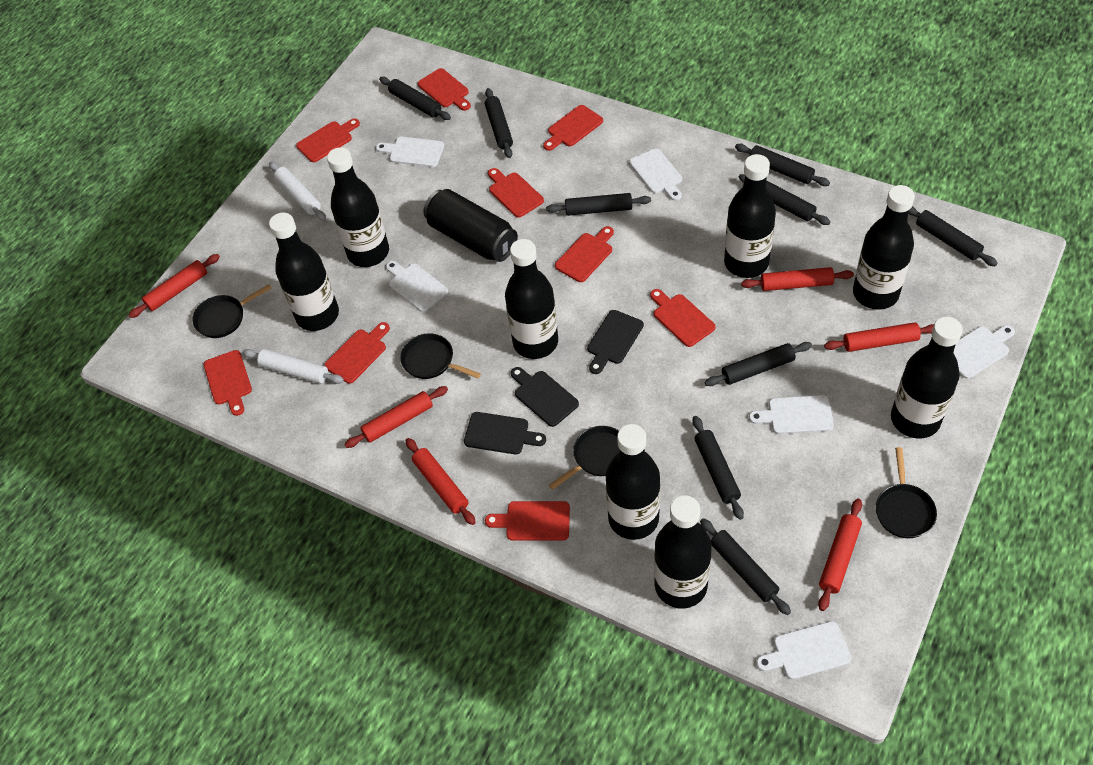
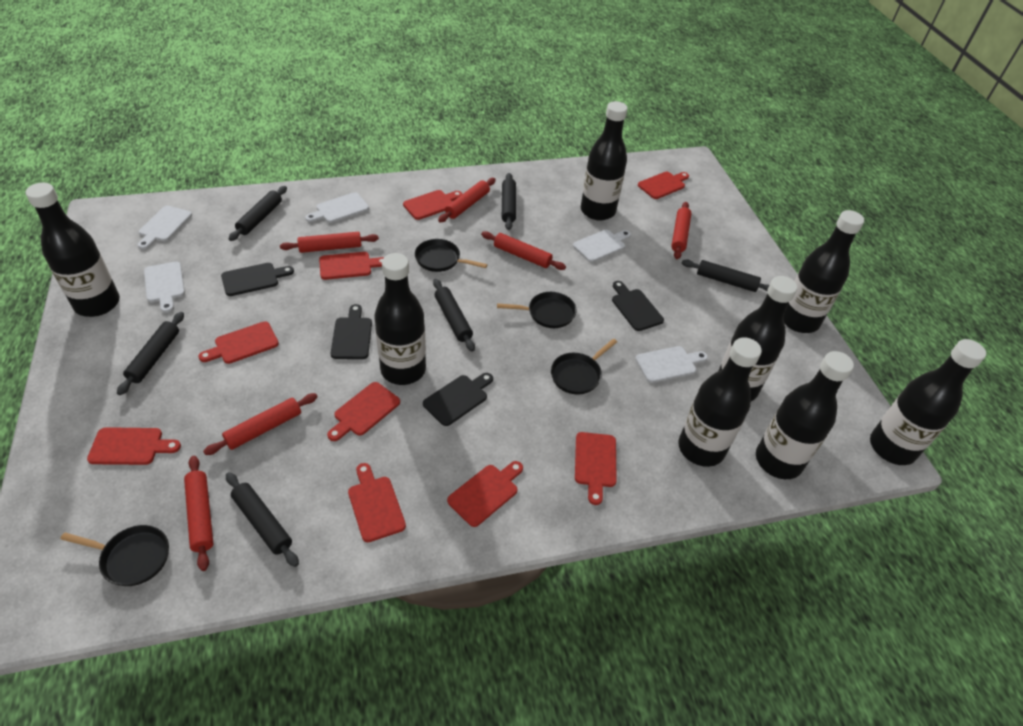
black can: 1 -> 0
black cutting board: 3 -> 4
black rolling pin: 9 -> 6
white cutting board: 6 -> 5
white rolling pin: 2 -> 0

